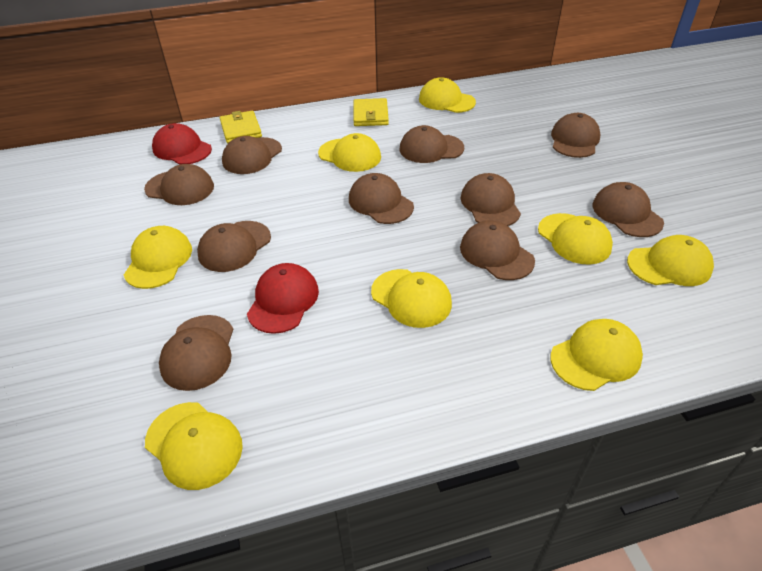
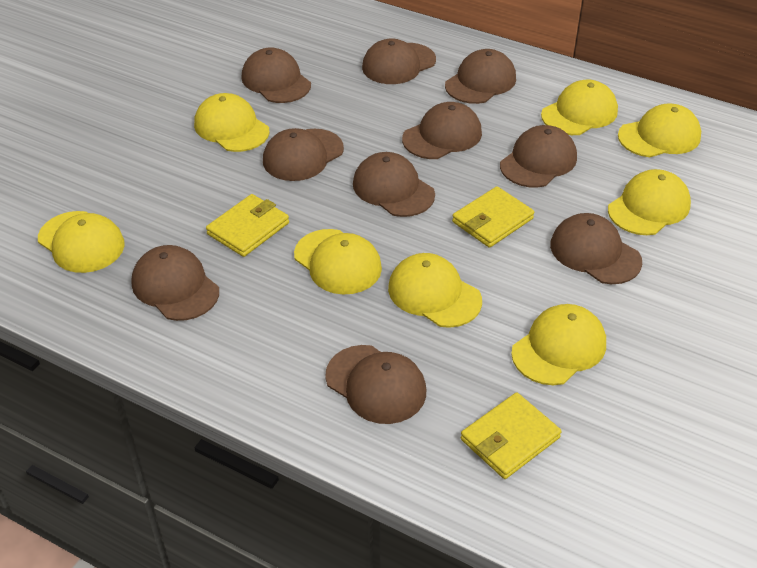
red cap: 2 -> 0
yellow wallet: 2 -> 3

